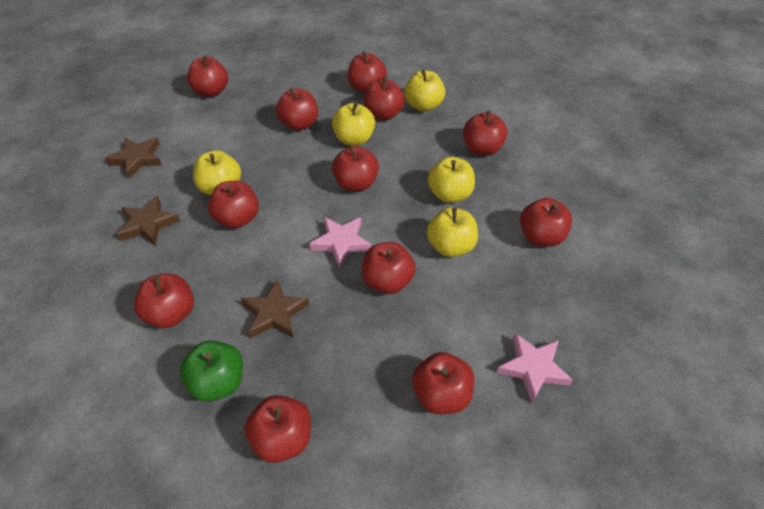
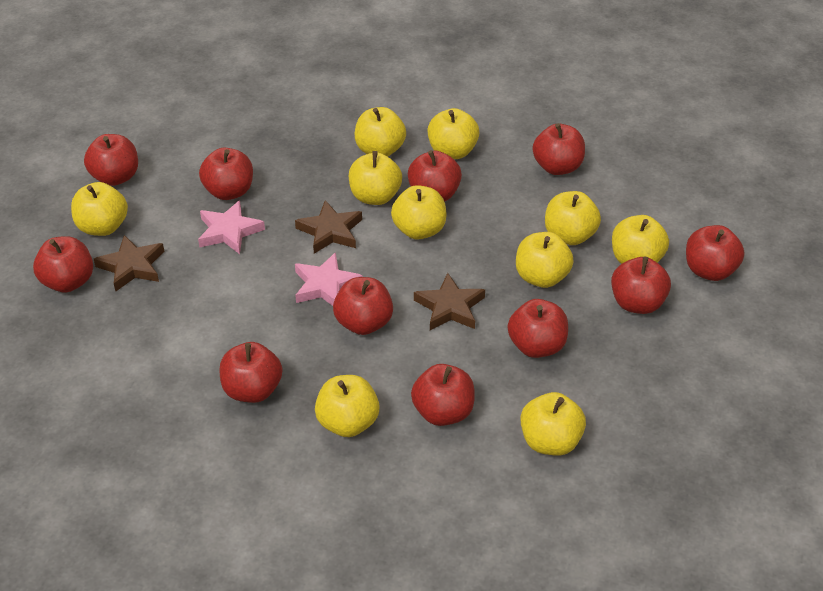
green apple: 1 -> 0
red apple: 12 -> 11
yellow apple: 5 -> 10

